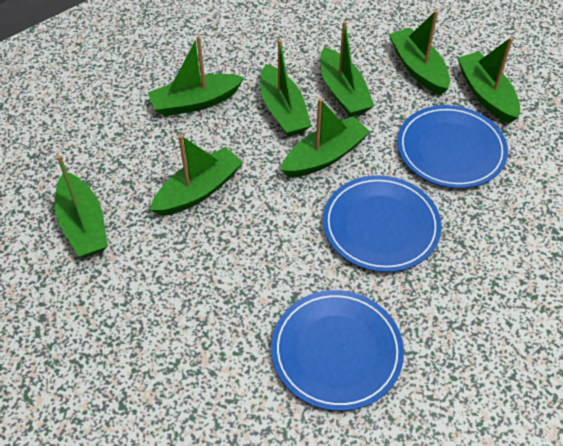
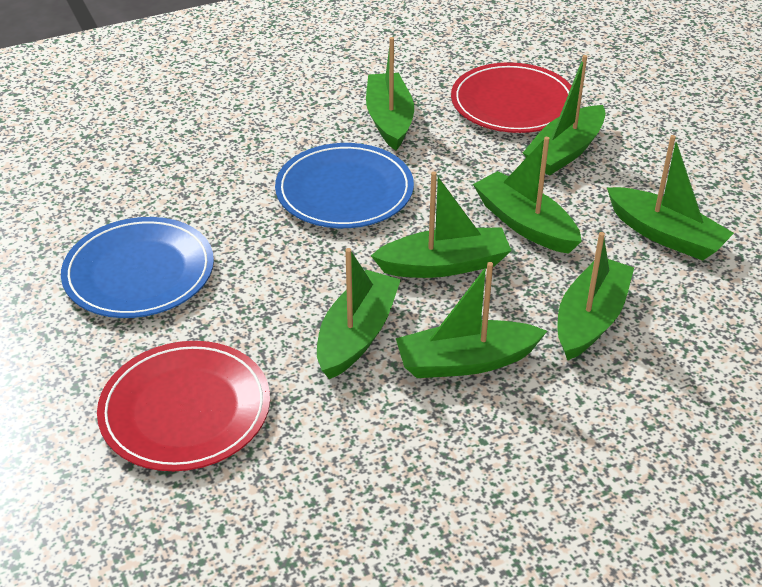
blue plate: 3 -> 2
red plate: 0 -> 2

